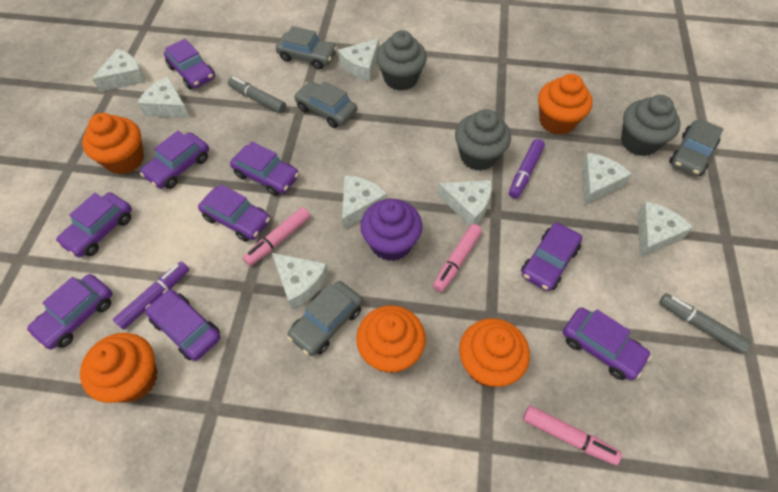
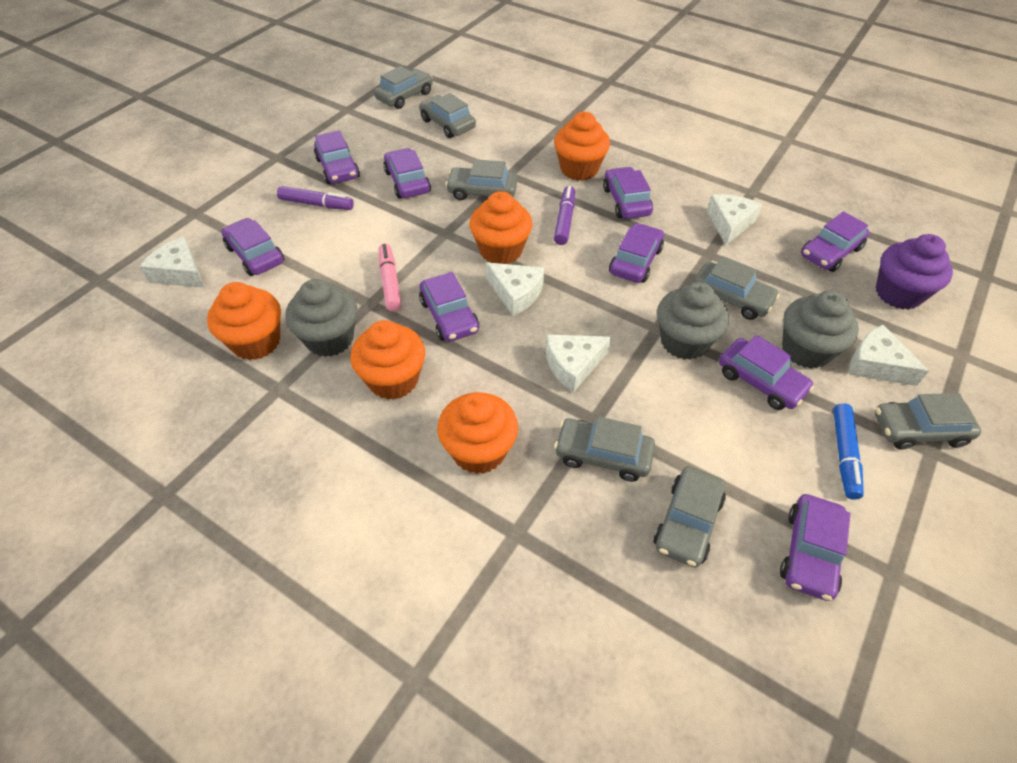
blue marker: 0 -> 1
grey car: 4 -> 7
grey marker: 2 -> 0
pink marker: 3 -> 1
white cheese: 8 -> 5

